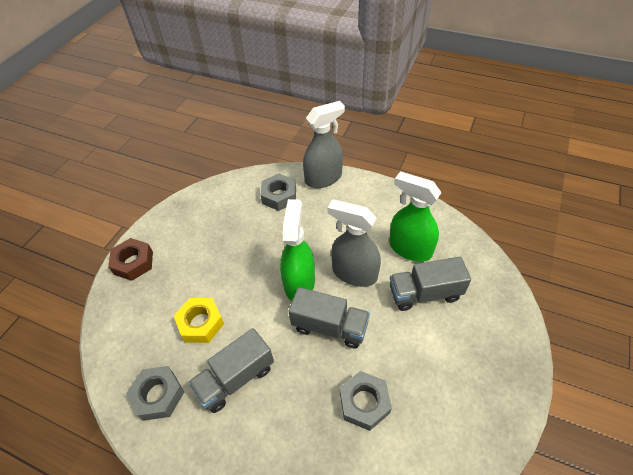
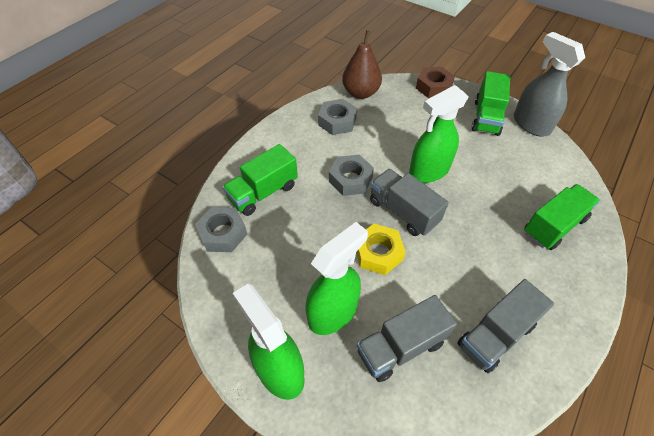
brown pear: 0 -> 1
green spray bottle: 2 -> 3
green truck: 0 -> 3
grey spray bottle: 2 -> 1

